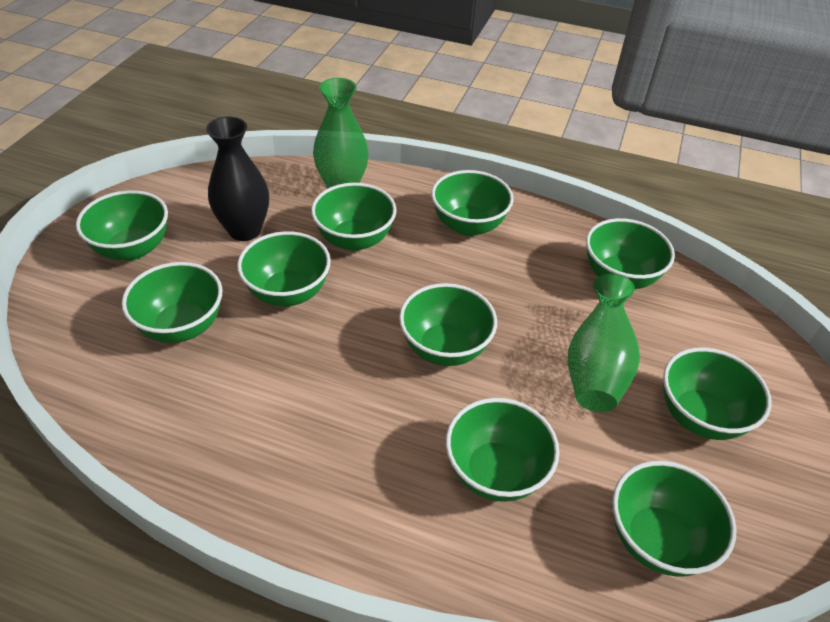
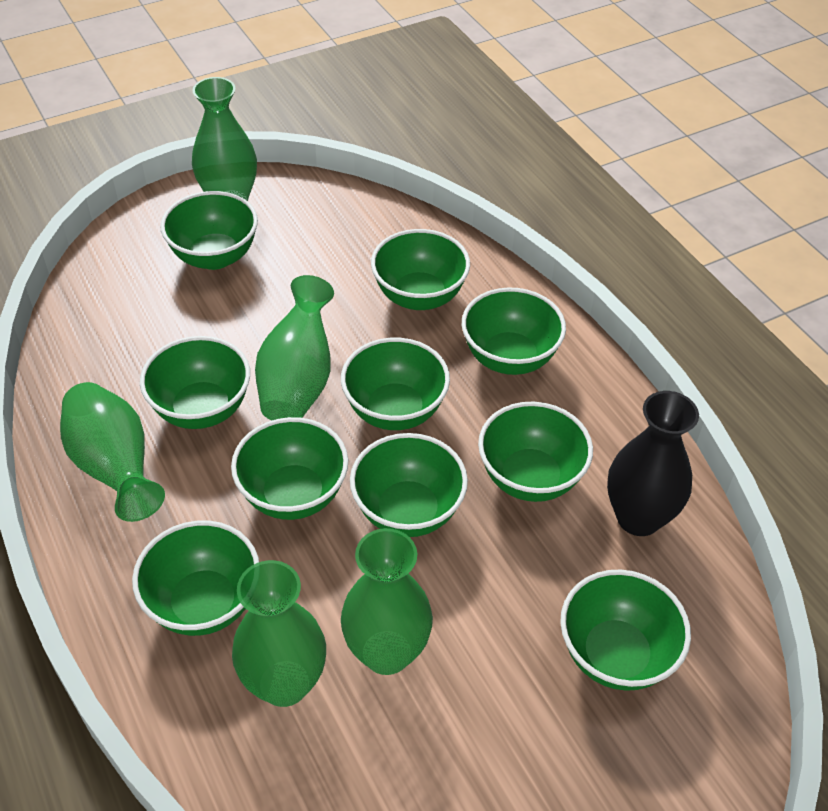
green vase: 2 -> 5

